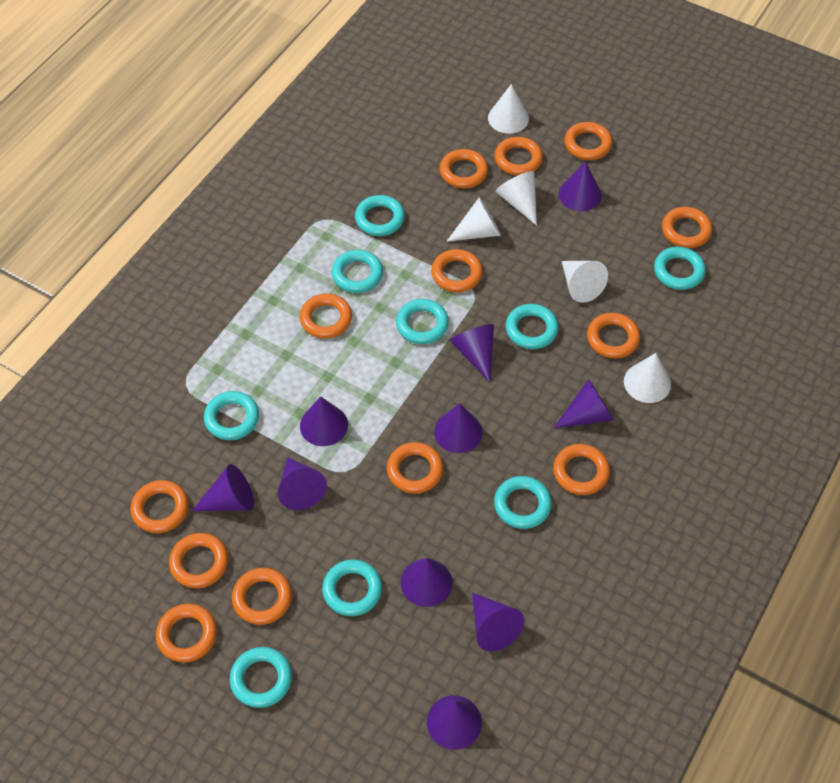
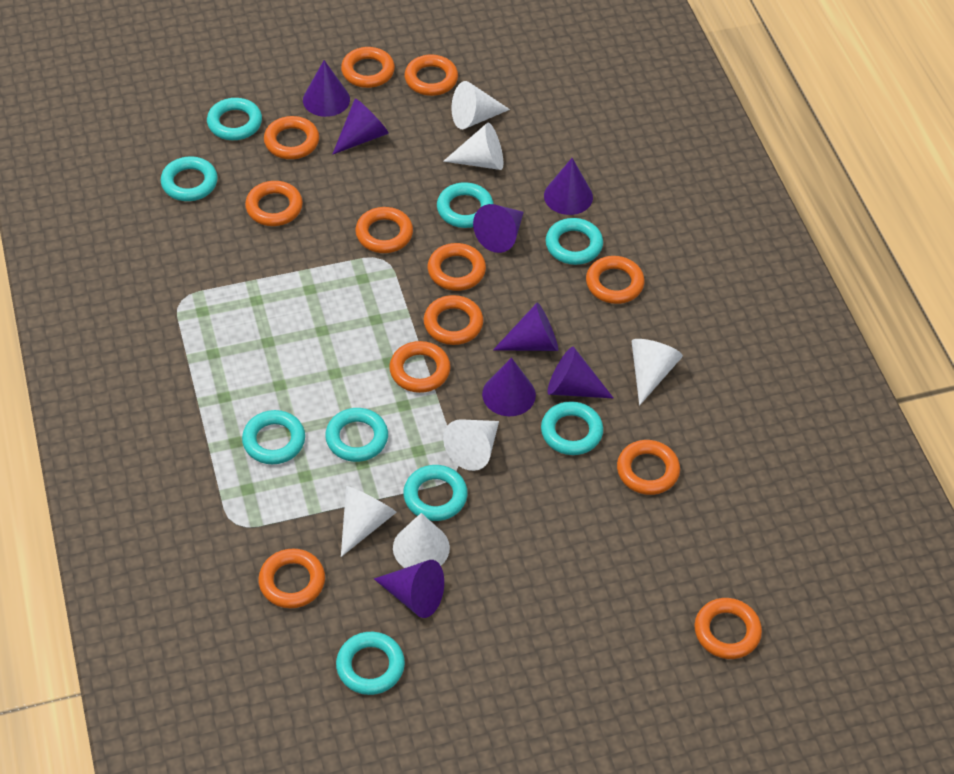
orange ring: 13 -> 12
purple cone: 10 -> 8
white cone: 5 -> 6

